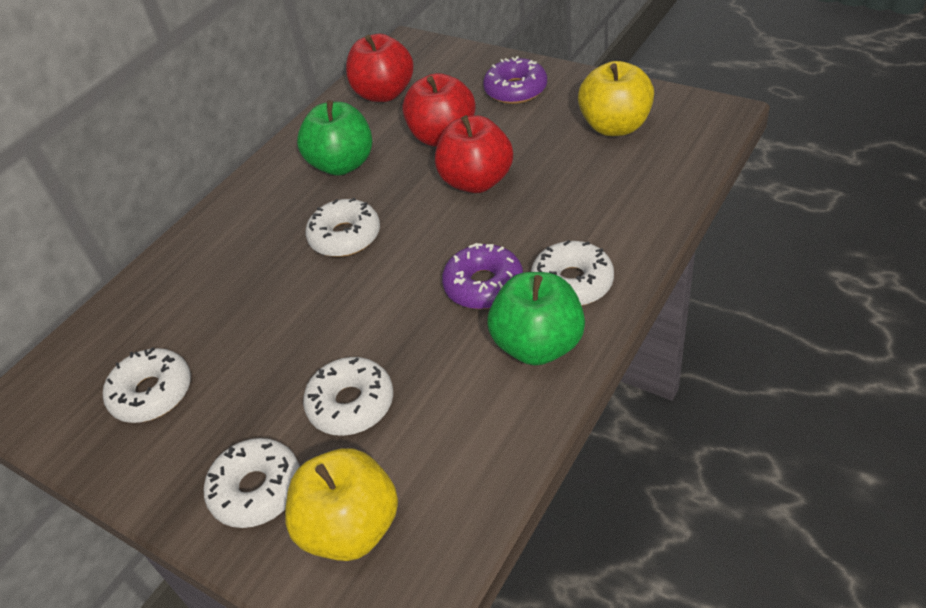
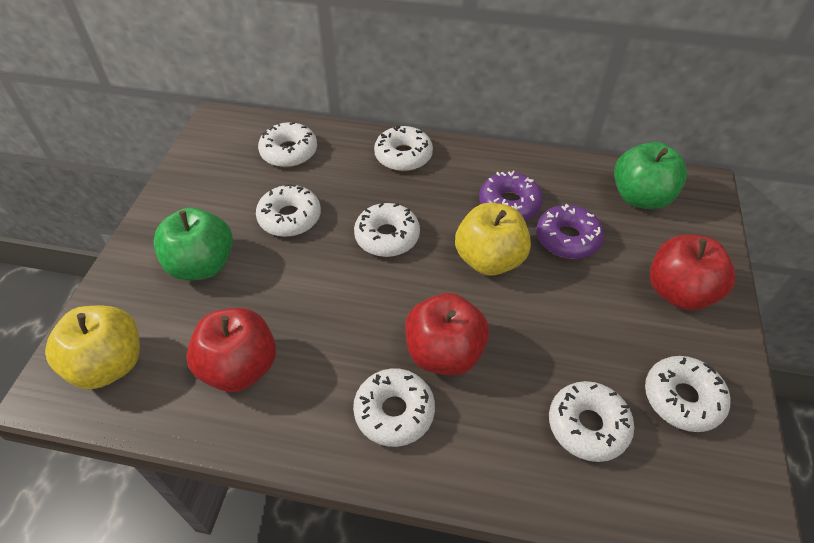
white donut: 5 -> 7

